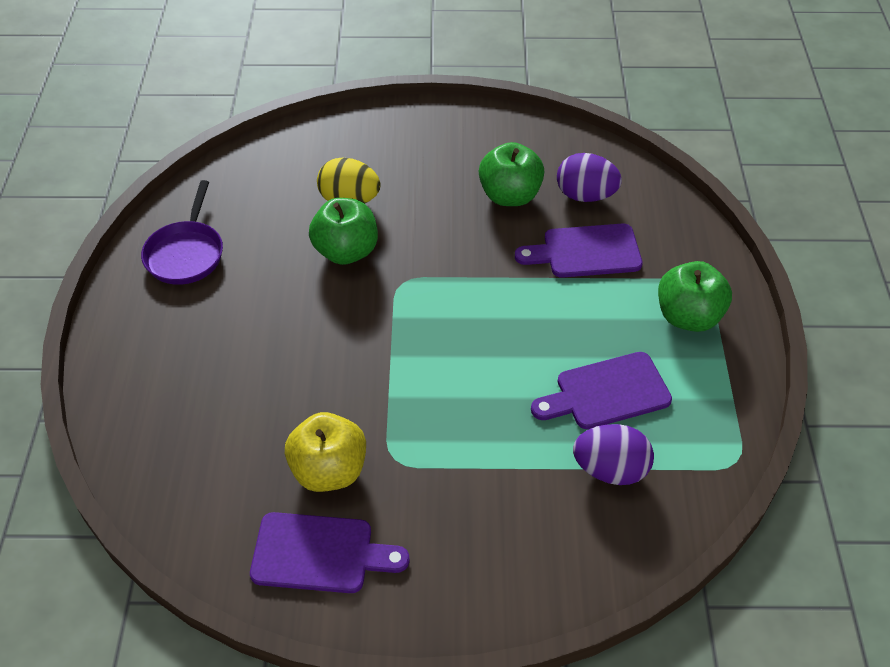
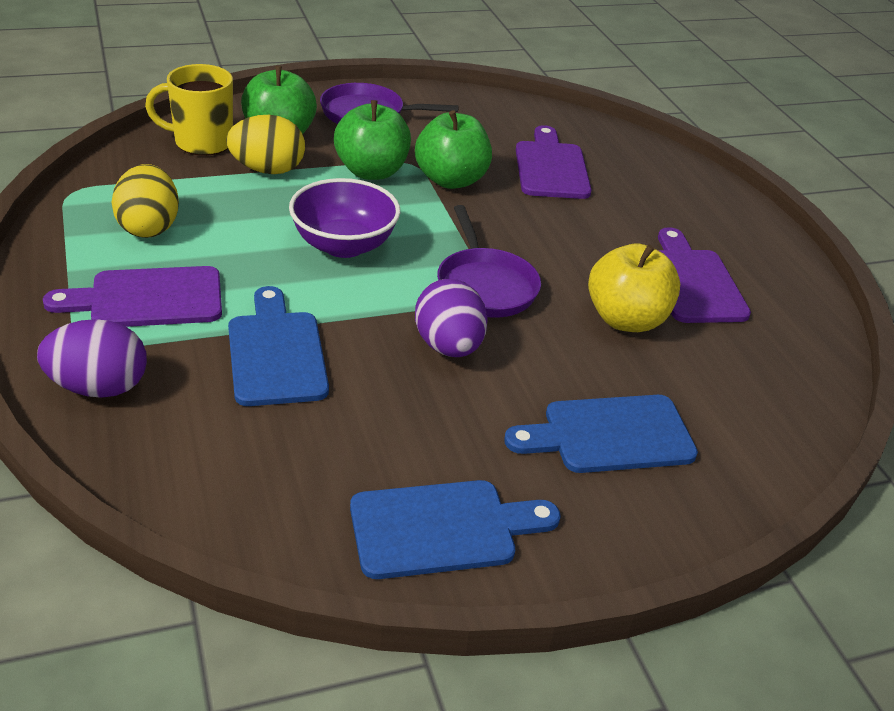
blue cutting board: 0 -> 3
purple bowl: 0 -> 1
purple pan: 1 -> 2
yellow egg: 1 -> 2
yellow mug: 0 -> 1

